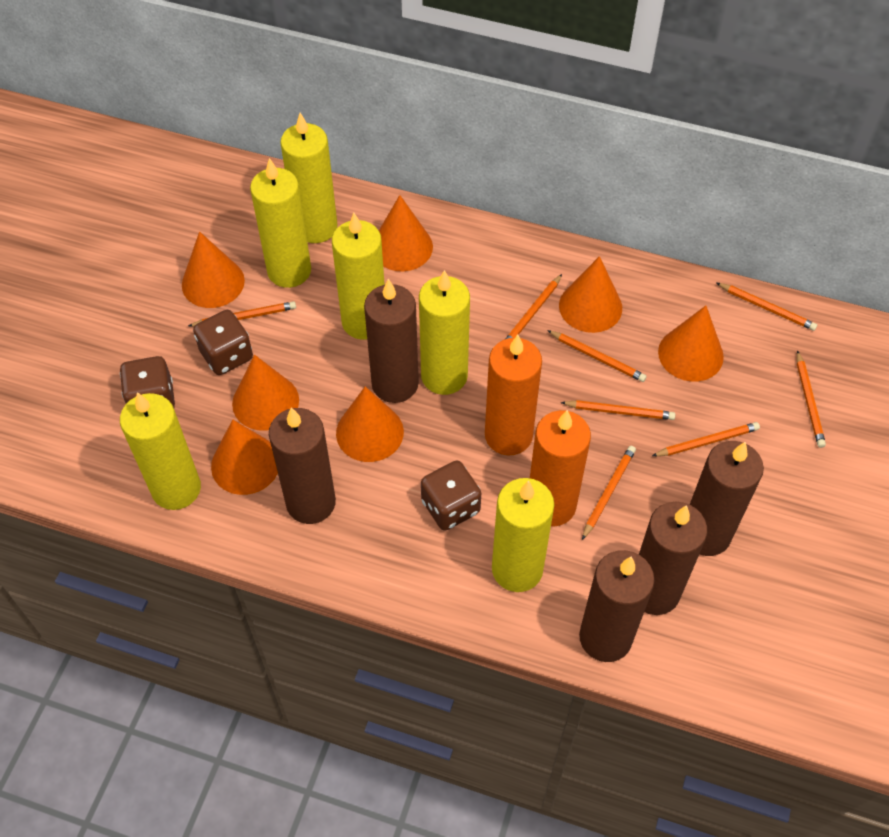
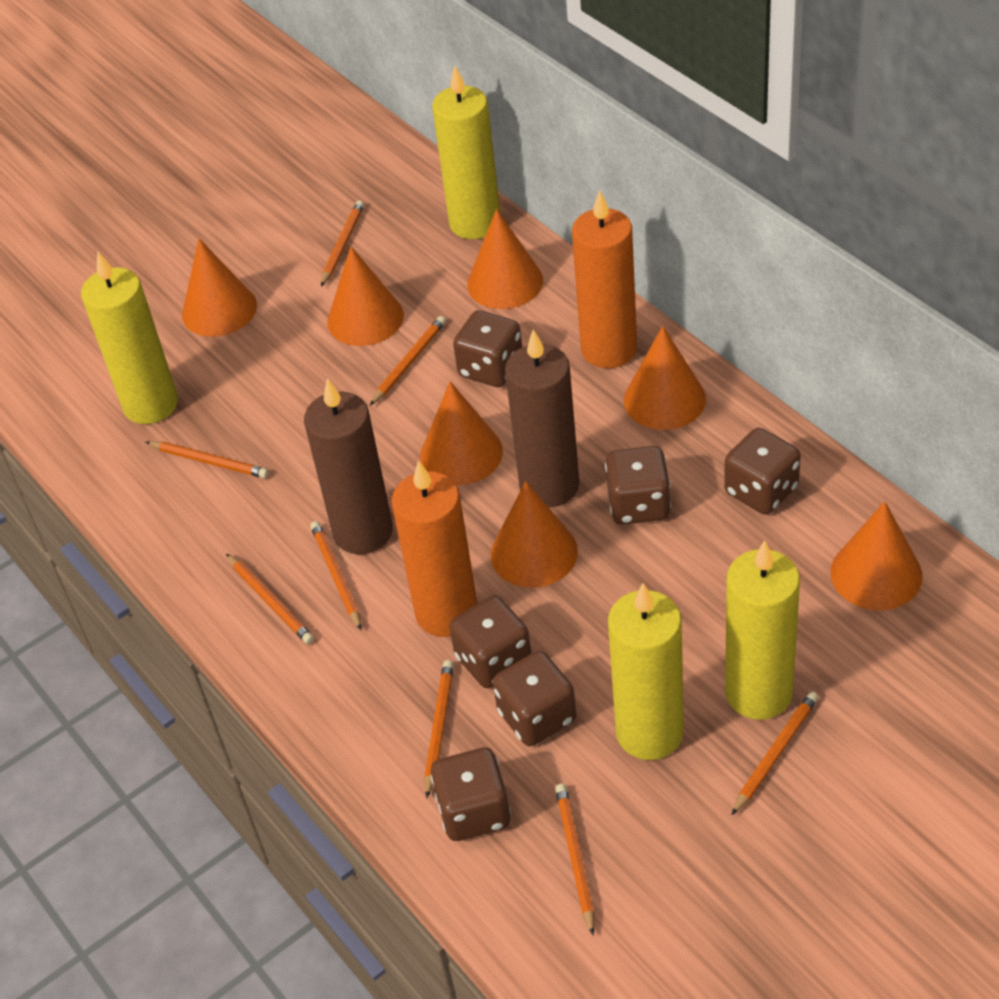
brown candle: 5 -> 2
brown dice: 3 -> 6
yellow candle: 6 -> 4

